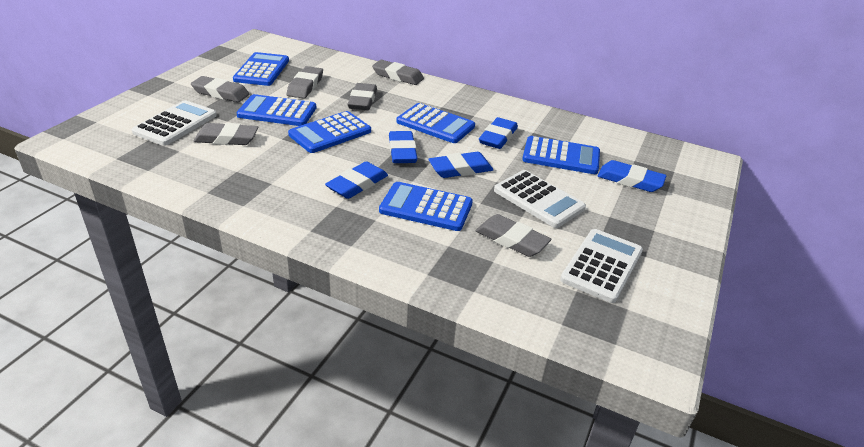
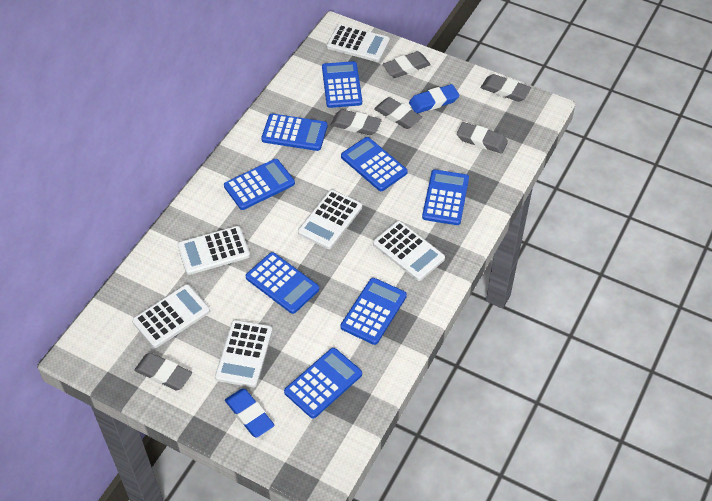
blue calculator: 6 -> 8
blue eraser: 5 -> 2
white calculator: 3 -> 6

